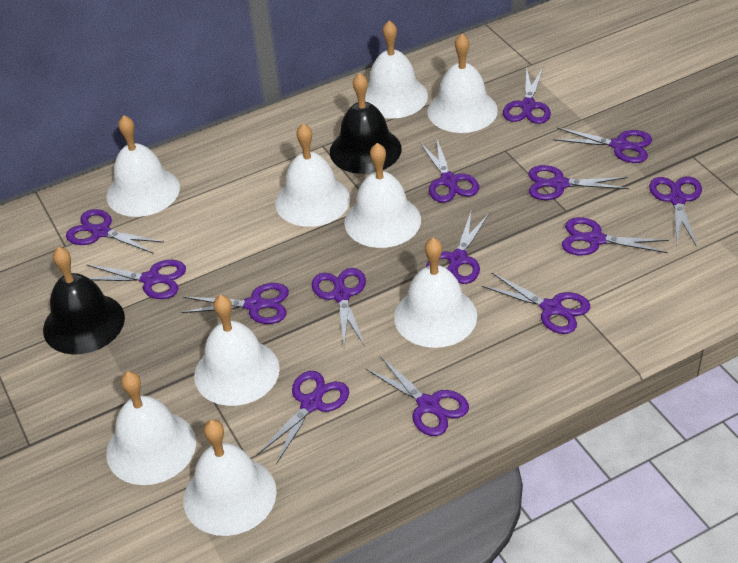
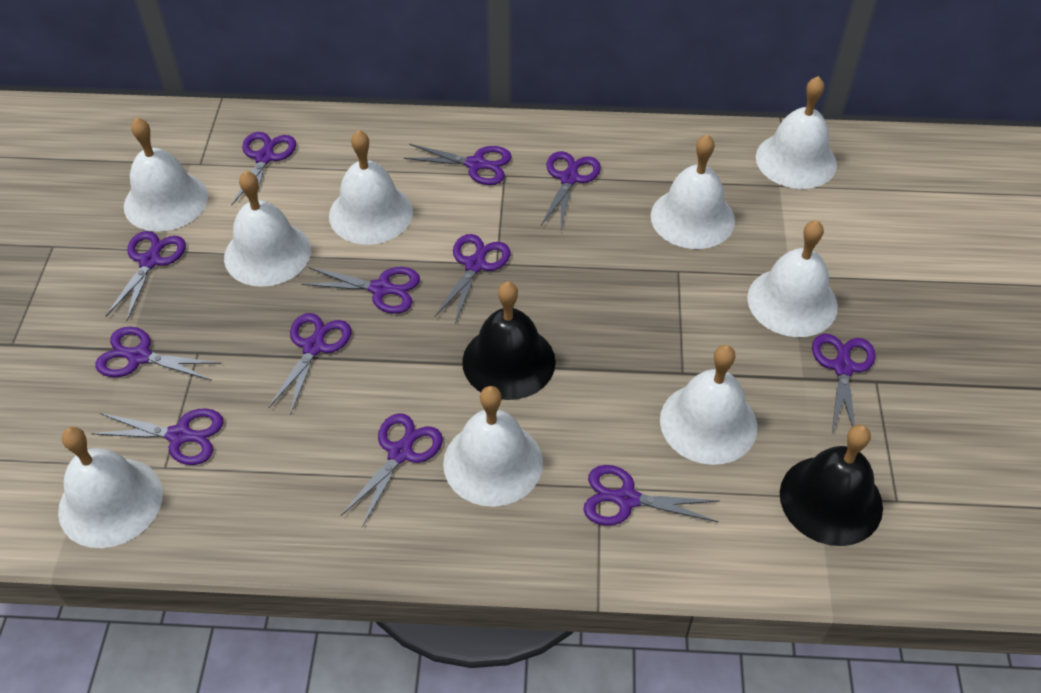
purple scissors: 14 -> 12

